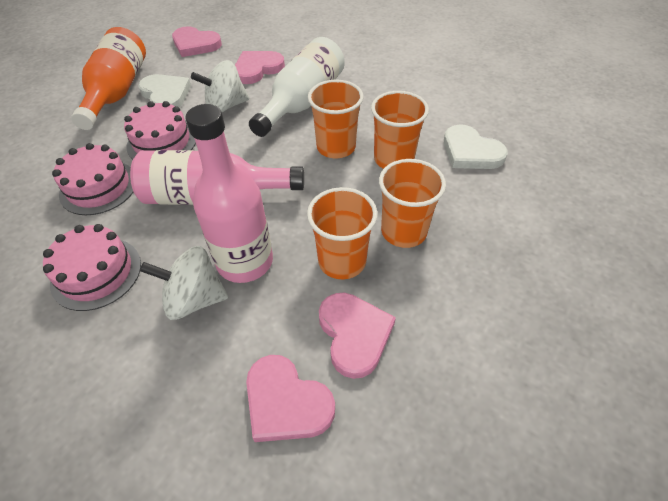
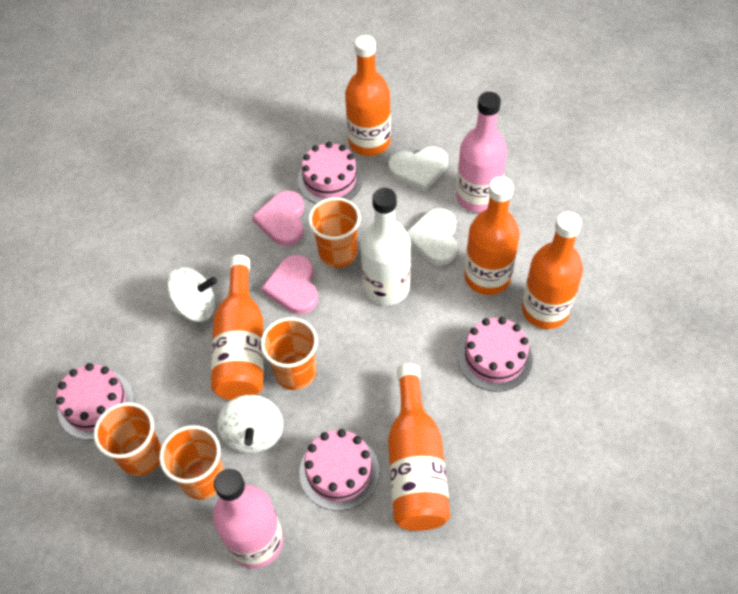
orange bottle: 1 -> 5
pink cake: 3 -> 4
pink heart: 4 -> 2

